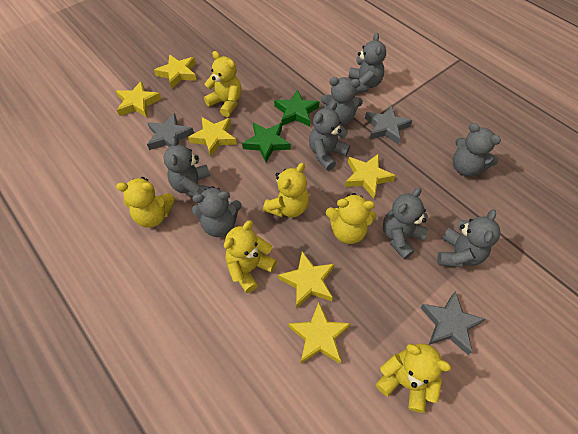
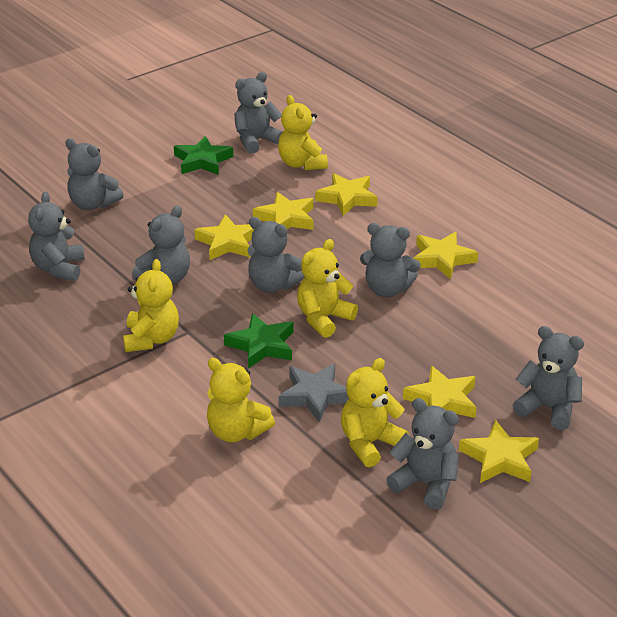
grey star: 3 -> 1
yellow teddy bear: 6 -> 5

